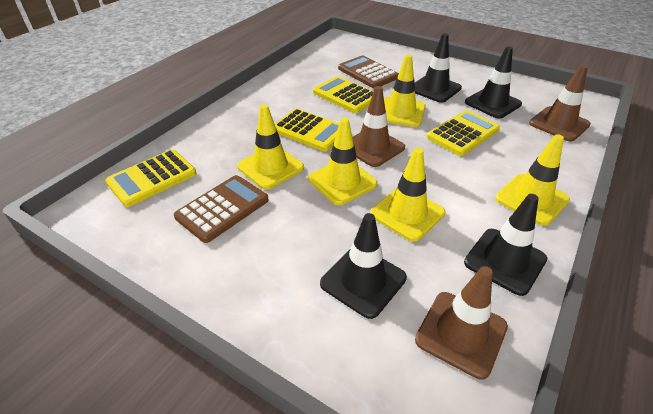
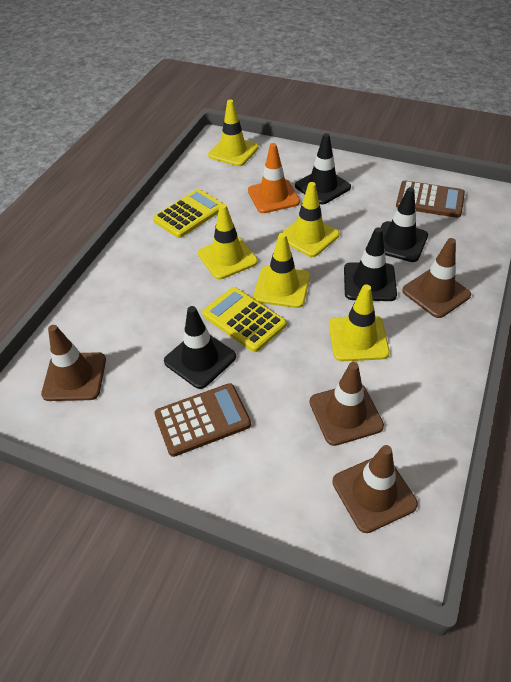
brown traffic cone: 3 -> 4
orange traffic cone: 0 -> 1
yellow calculator: 4 -> 2

